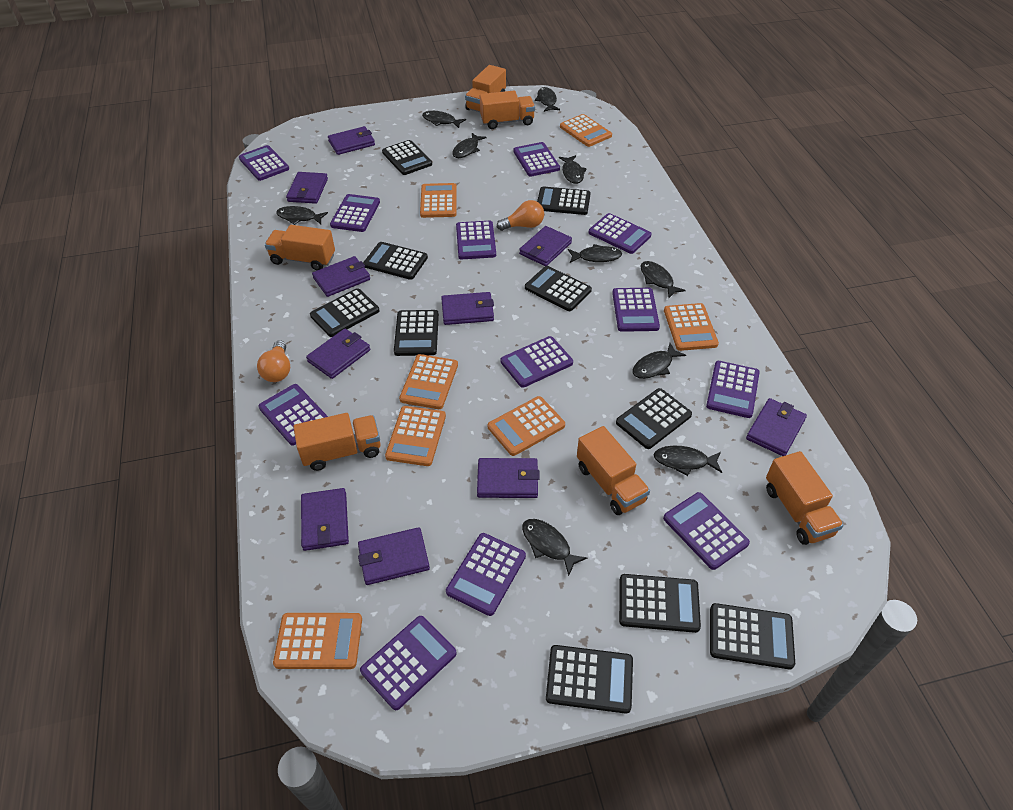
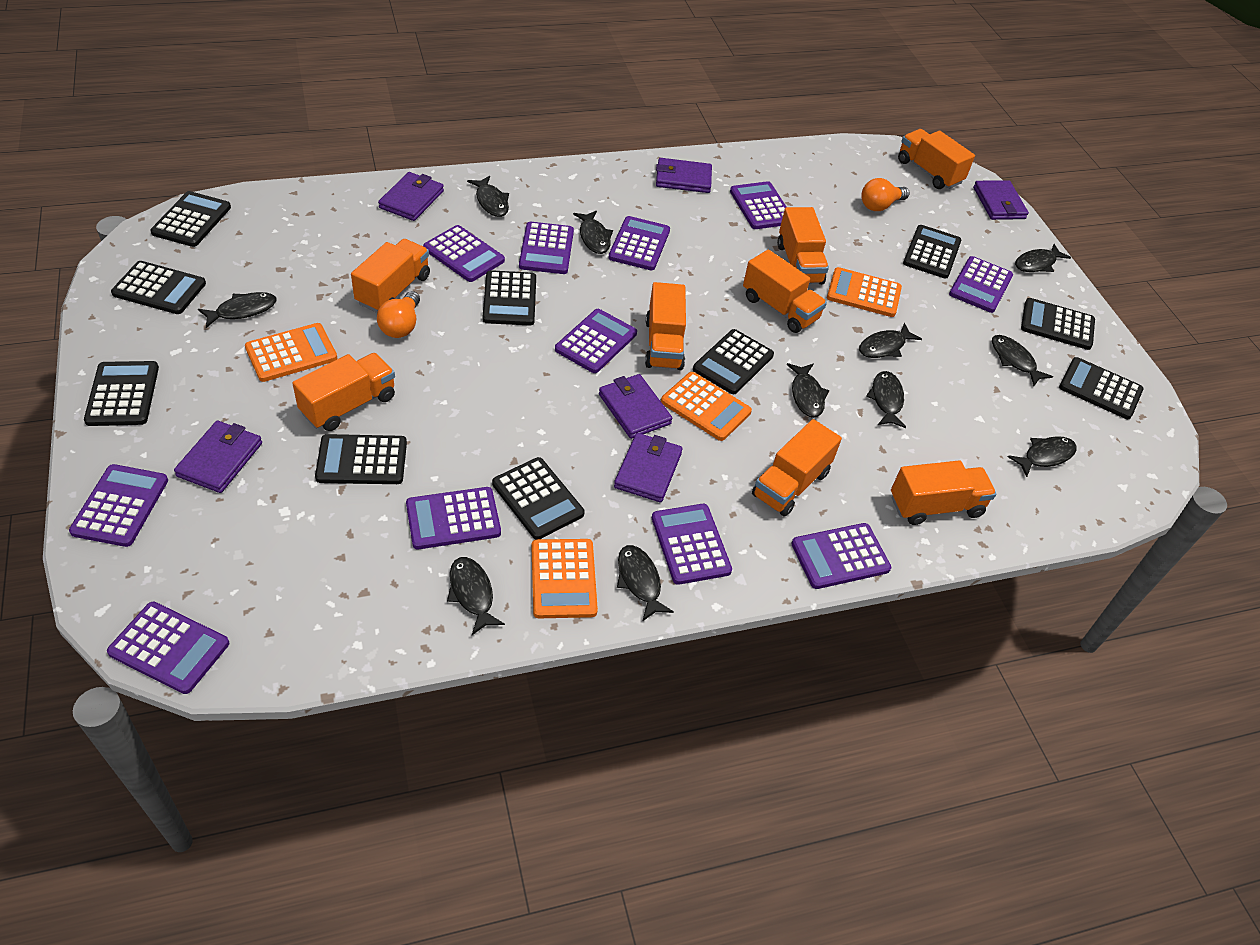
black fish: 10 -> 11
orange calculator: 7 -> 4
orange truck: 6 -> 8
purple calculator: 12 -> 11
purple wallet: 10 -> 6

